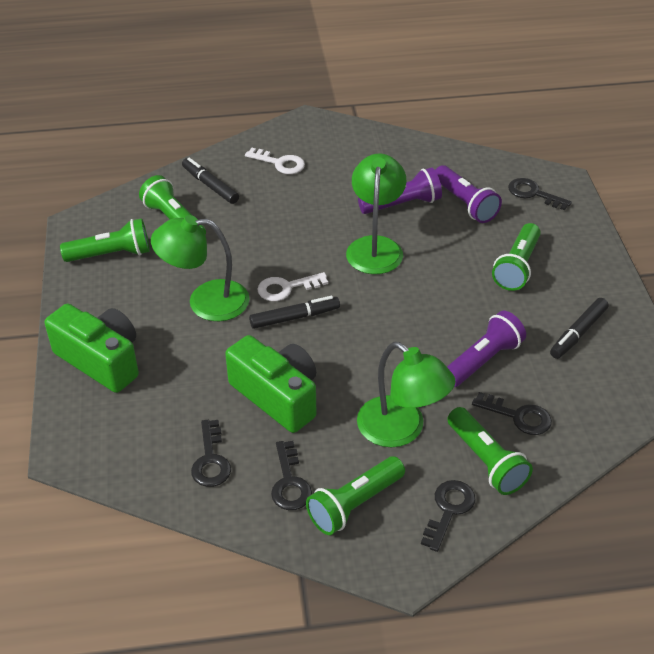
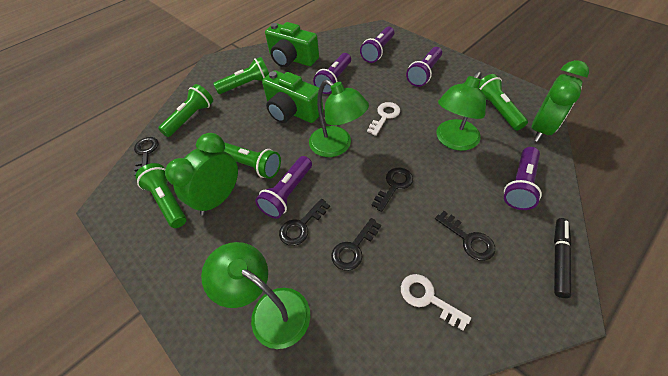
black marker: 3 -> 1
green clock: 0 -> 2
purple flashlight: 3 -> 5

